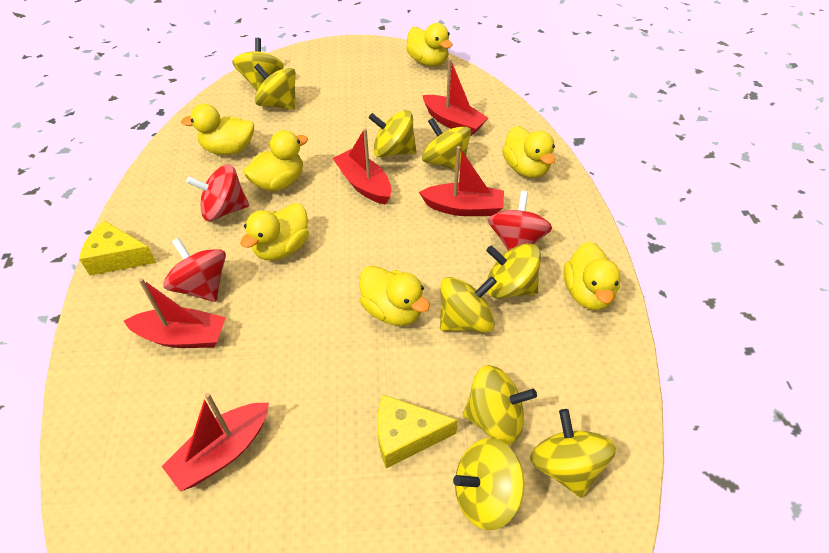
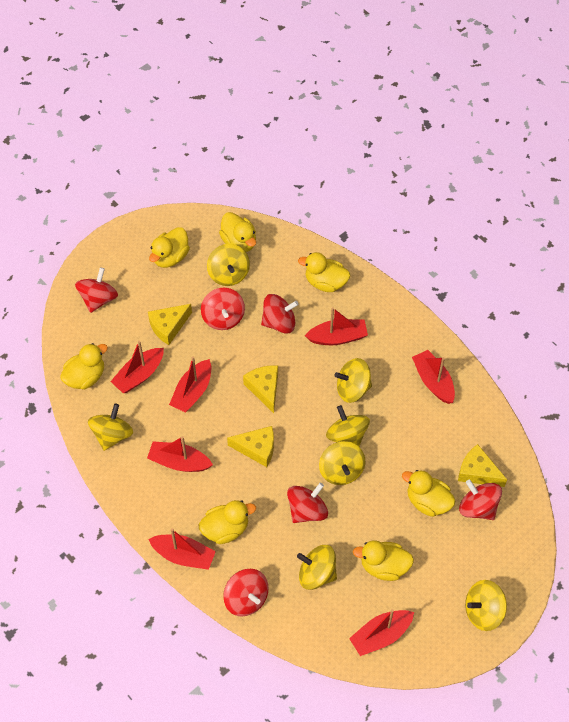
red boat: 5 -> 7
red spinning top: 3 -> 6
yellow cheese: 2 -> 4
yellow spinning top: 9 -> 7

